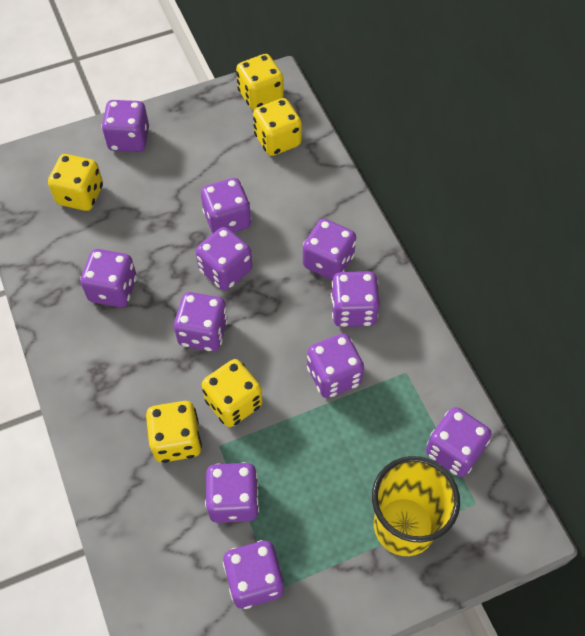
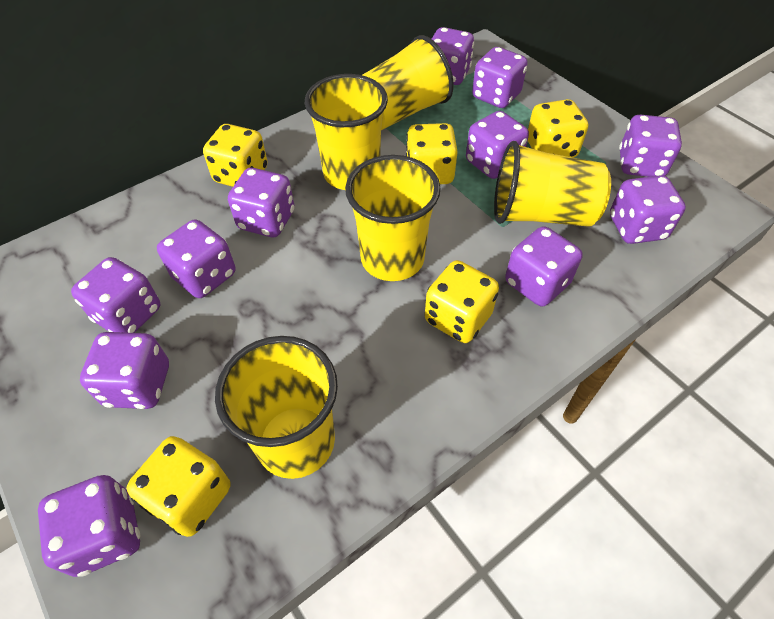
yellow cup: 1 -> 5

